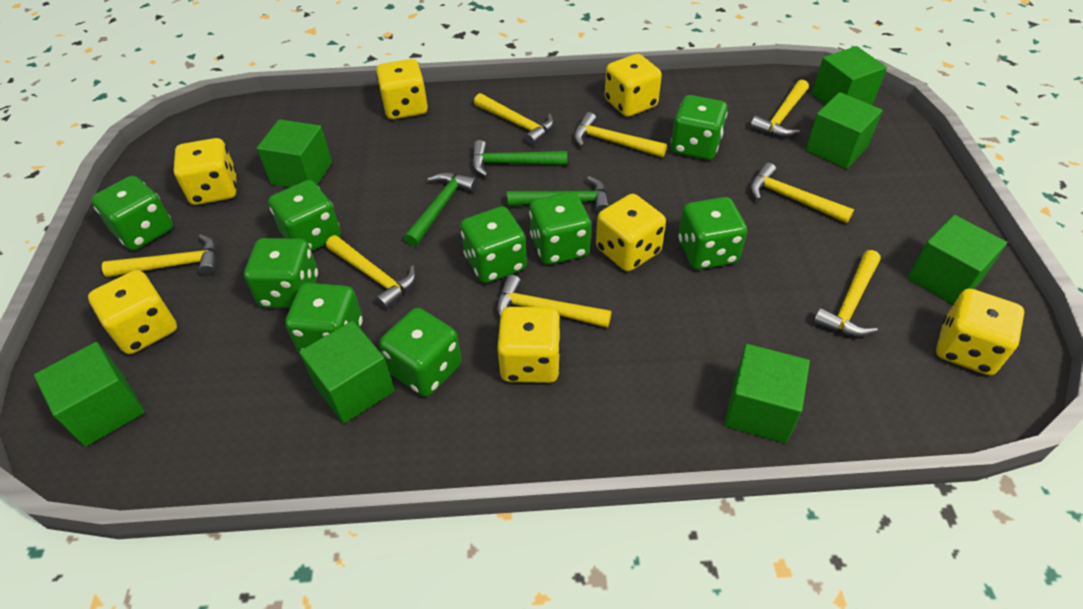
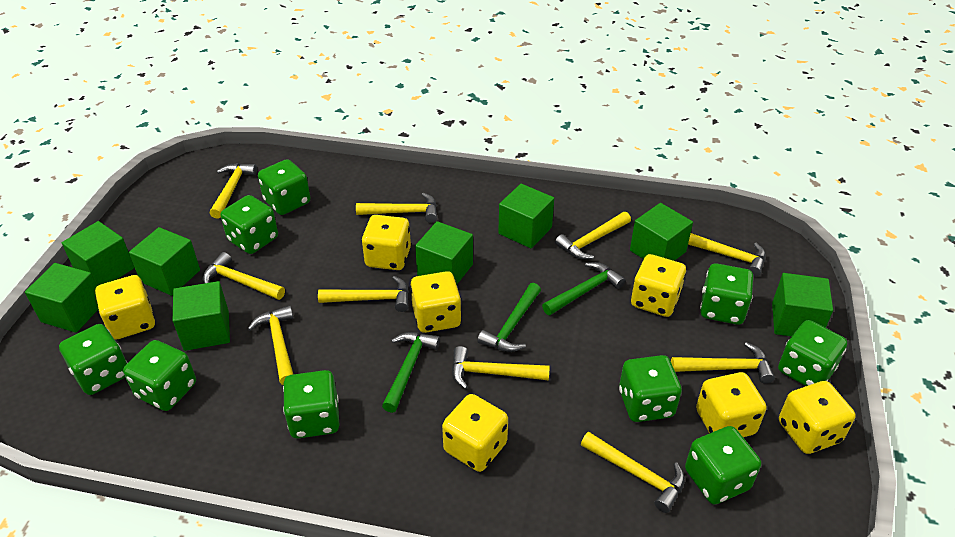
green cube: 7 -> 8
yellow hammer: 8 -> 10

